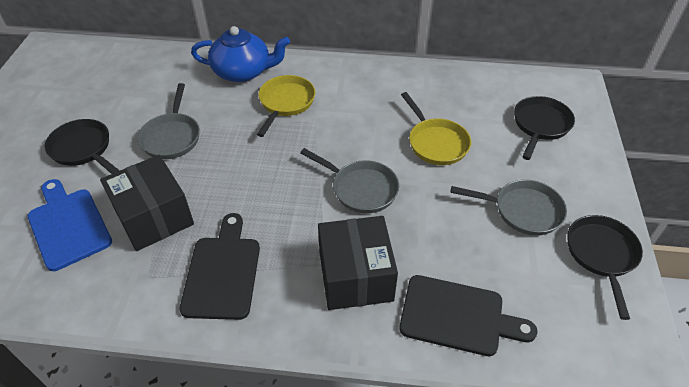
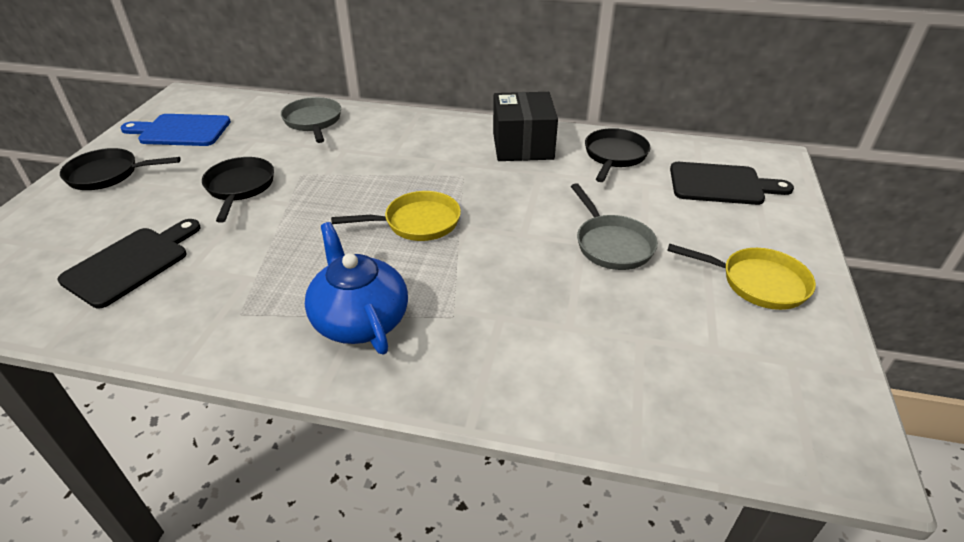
black box: 2 -> 1
grey pan: 3 -> 2

